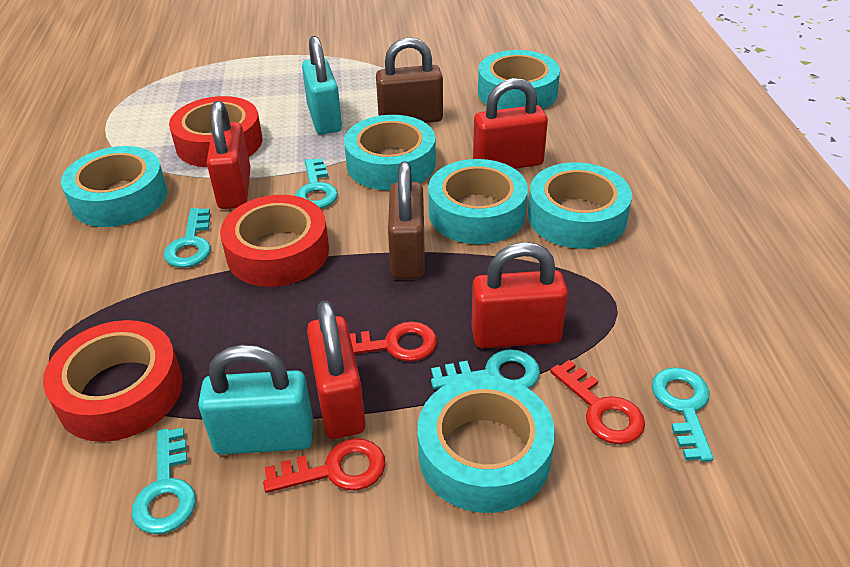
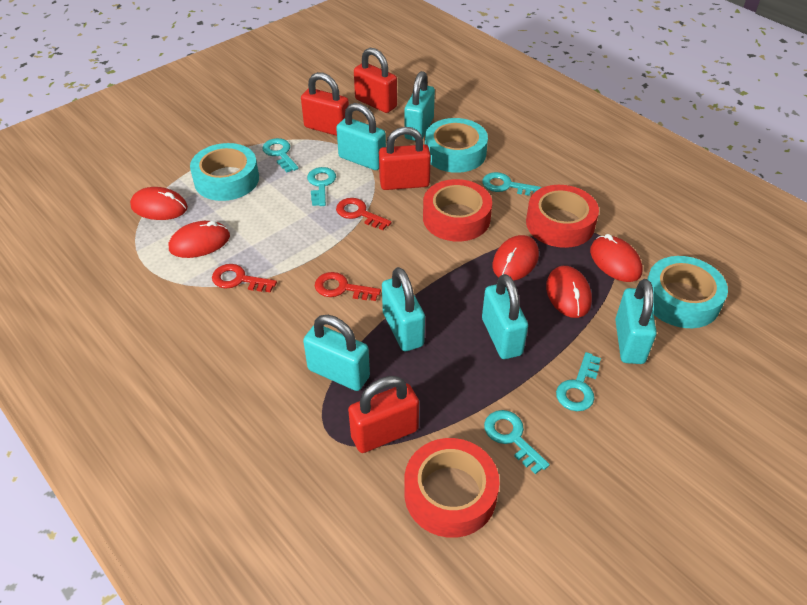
brown padlock: 2 -> 0
red mouse: 0 -> 5
turquoise padlock: 2 -> 6
turquoise tape: 6 -> 3

